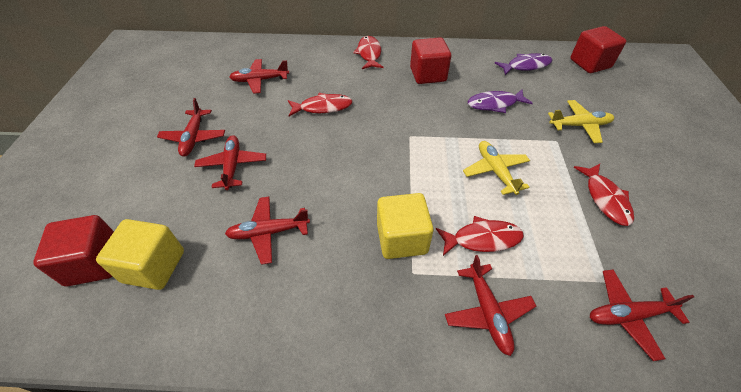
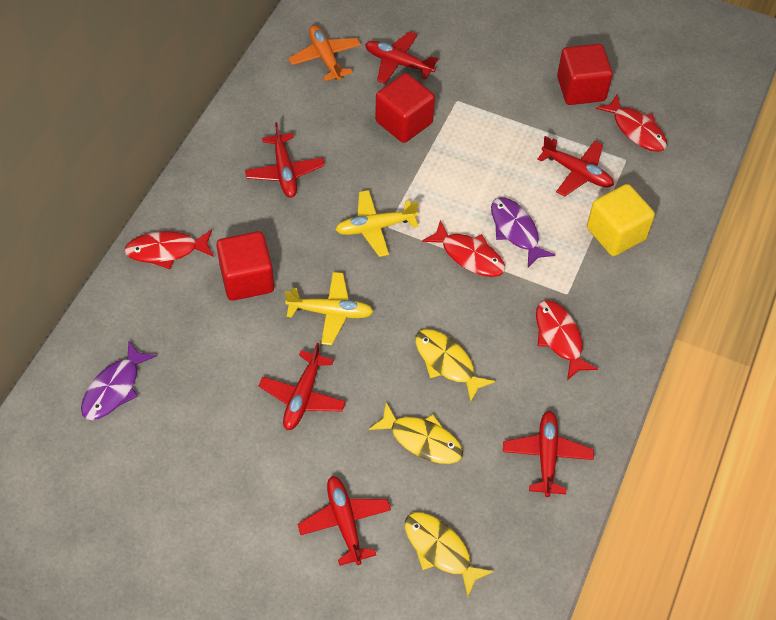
orange plane: 0 -> 1
yellow cube: 2 -> 1
yellow fish: 0 -> 3

